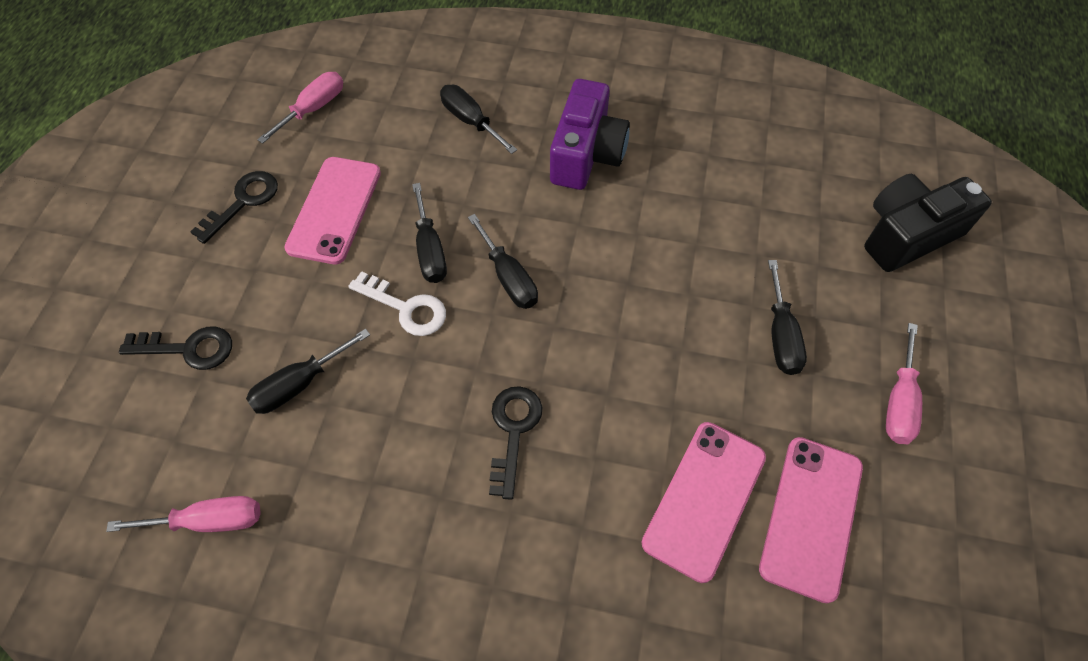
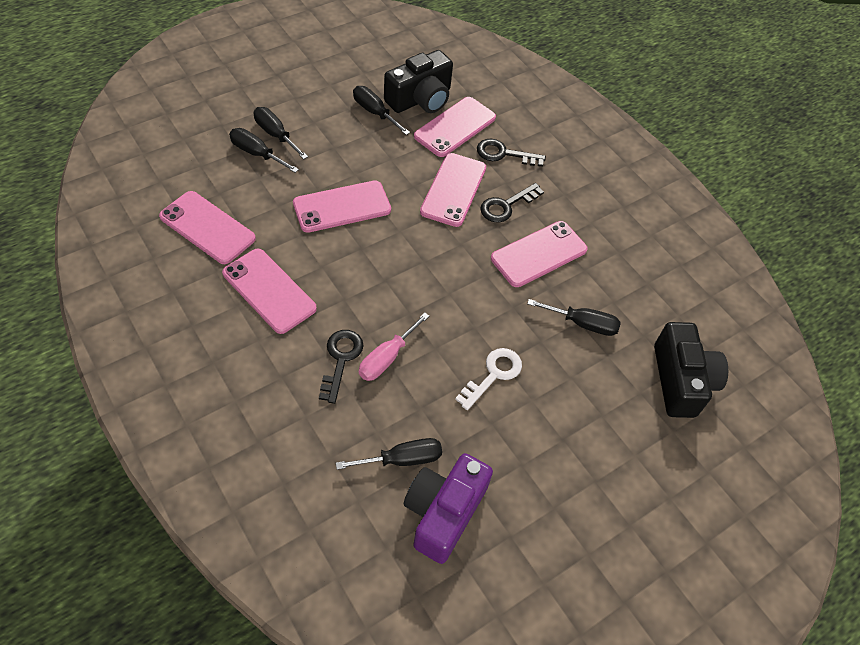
black camera: 1 -> 2
pink phone: 3 -> 6
pink screwdriver: 3 -> 1

